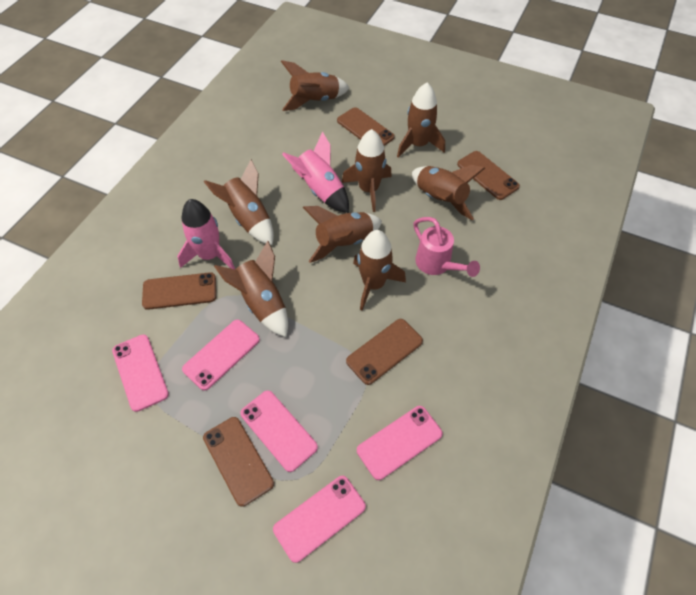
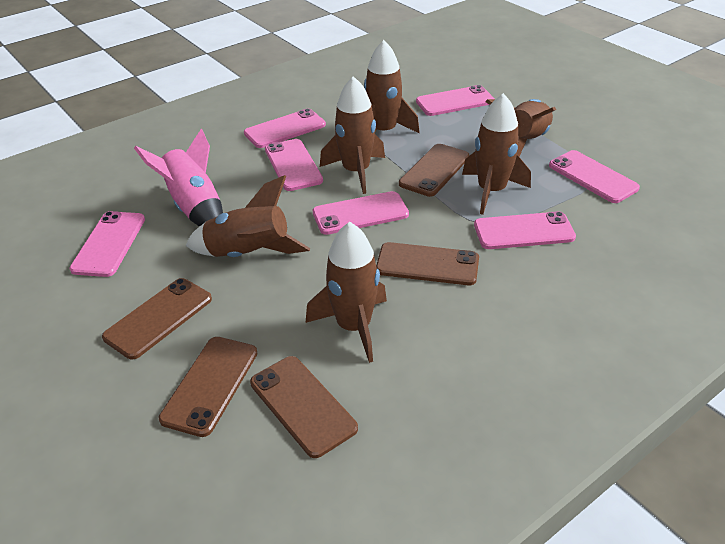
brown rocket: 8 -> 6
pink phone: 5 -> 7
pink rocket: 2 -> 1
pink watering can: 1 -> 0

